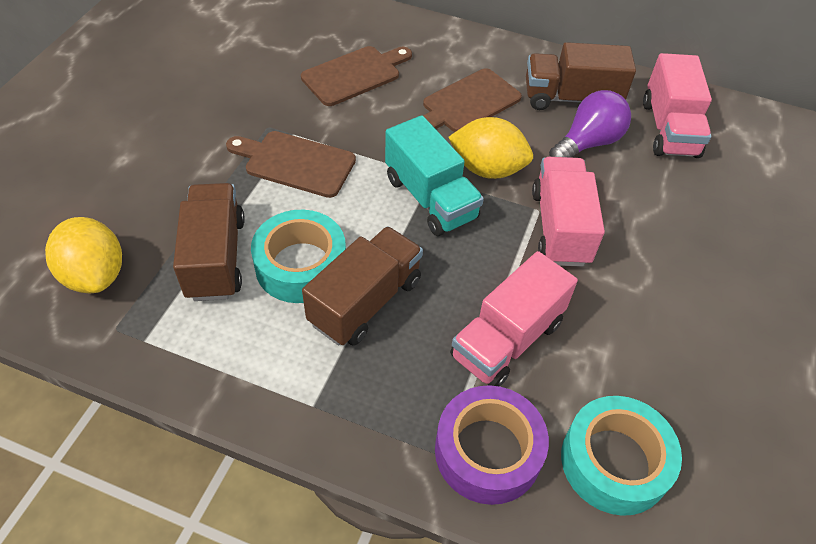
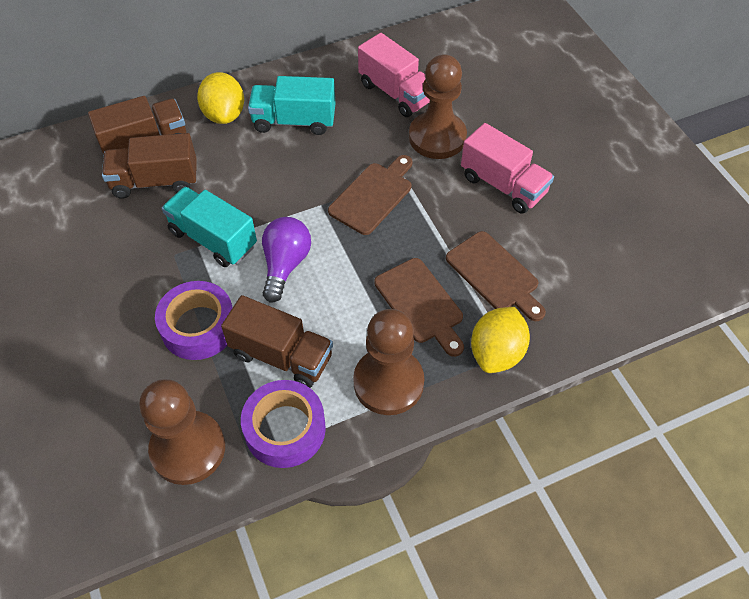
brown pawn: 0 -> 3
pink truck: 3 -> 2
purple tape: 1 -> 2
turquoise tape: 2 -> 0
turquoise truck: 1 -> 2

